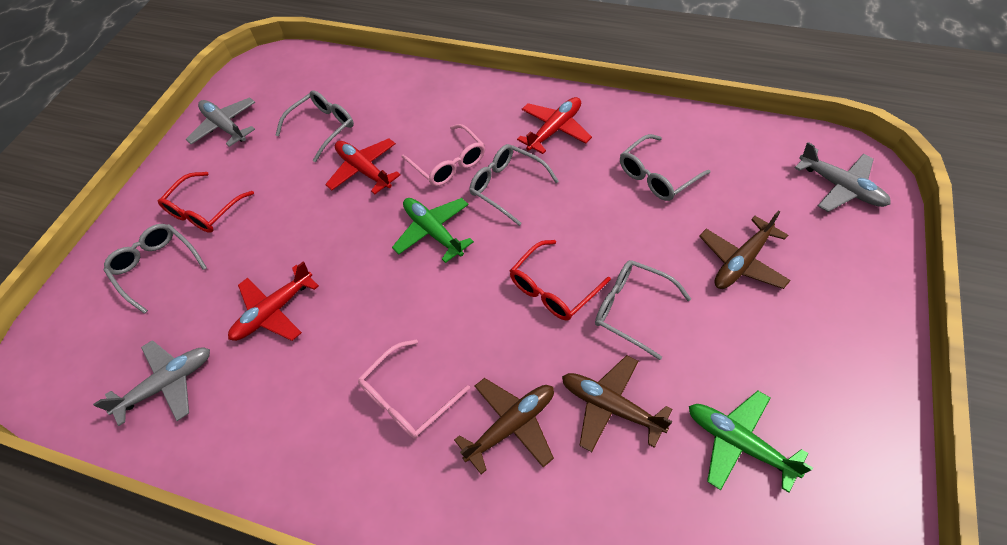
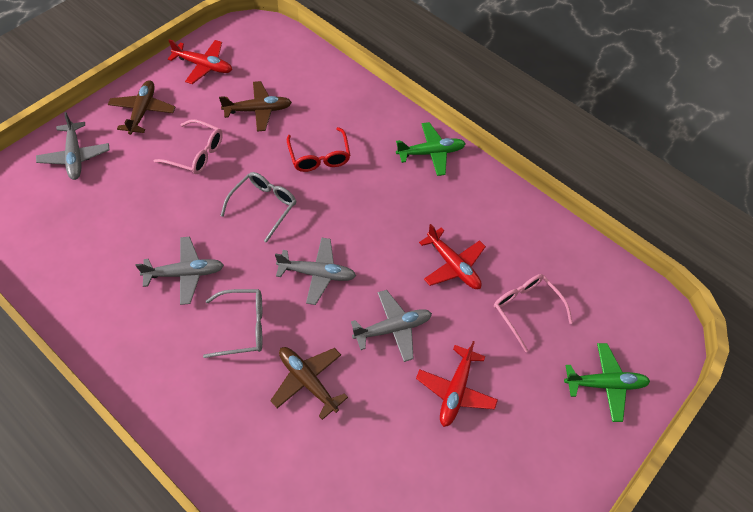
grey glasses: 5 -> 2
grey plane: 3 -> 4
red glasses: 2 -> 1

